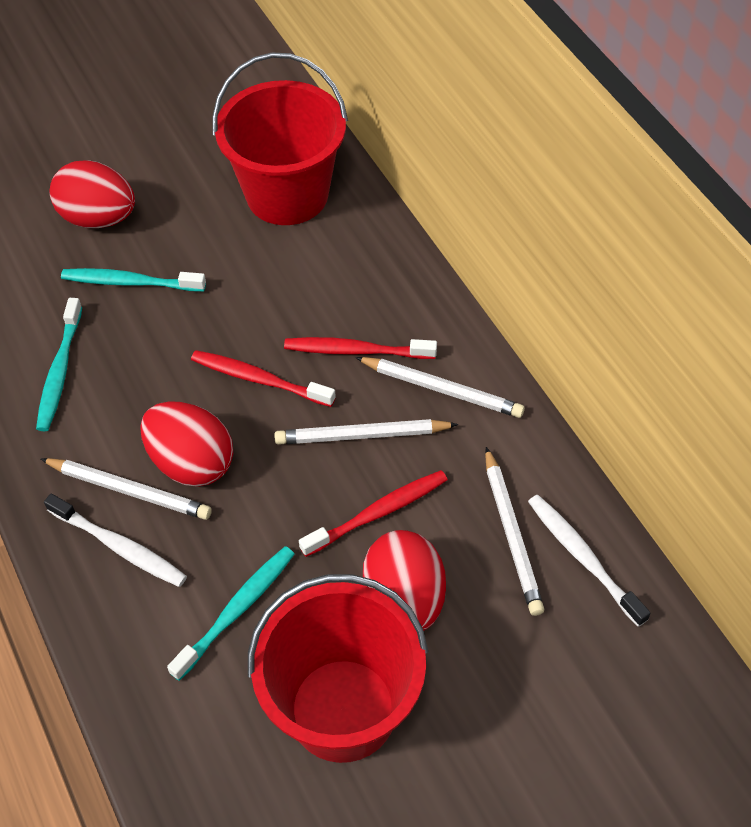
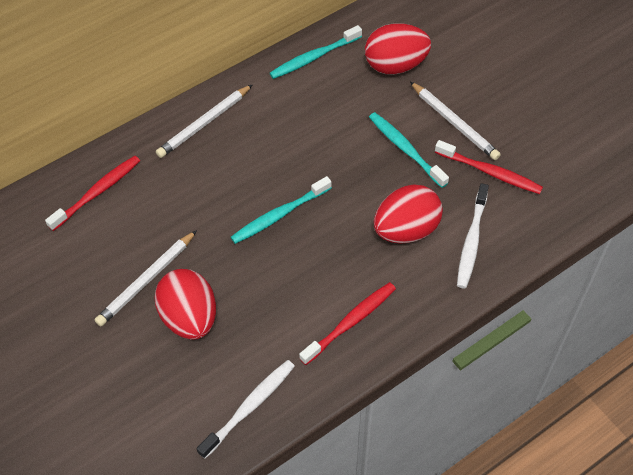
red bucket: 2 -> 0
white pencil: 4 -> 3

